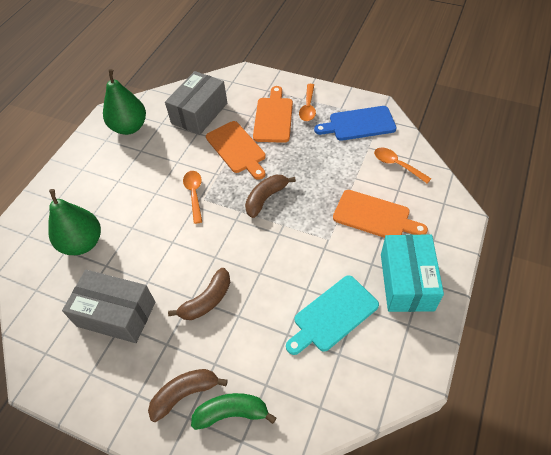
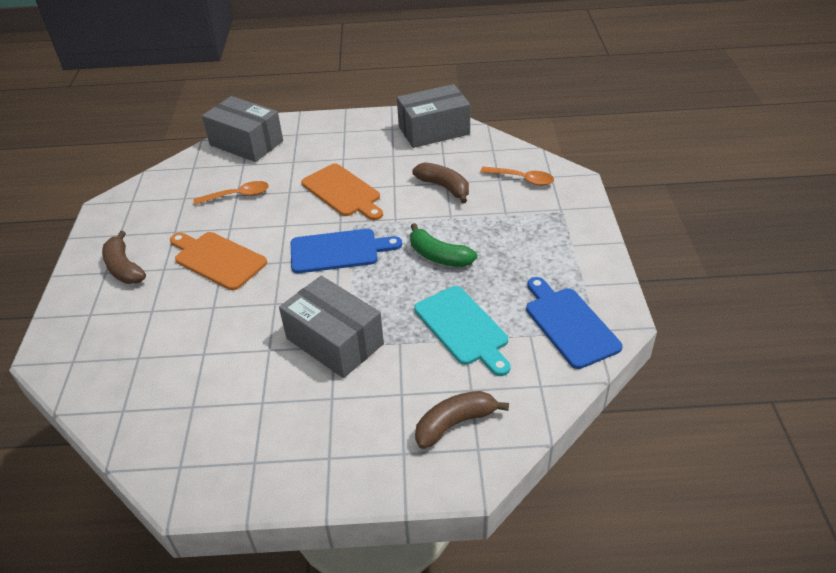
blue cutting board: 1 -> 2
green pear: 2 -> 0
grey box: 2 -> 3
orange cutting board: 3 -> 2
orange spoon: 3 -> 2
turquoise box: 1 -> 0

